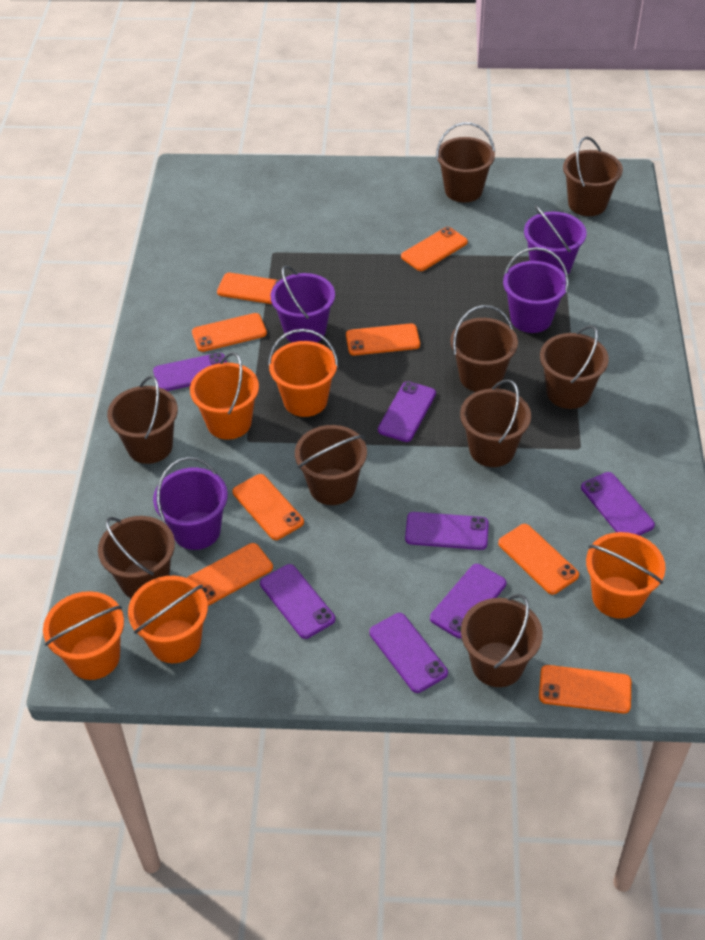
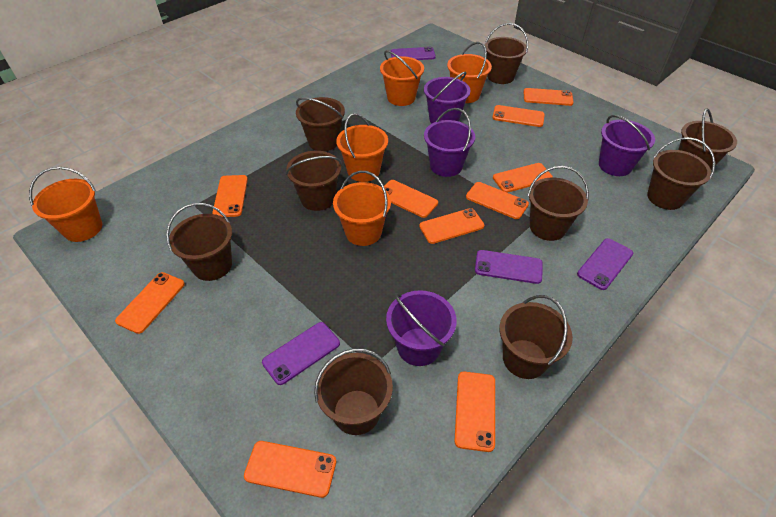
orange phone: 8 -> 10
purple phone: 7 -> 4

